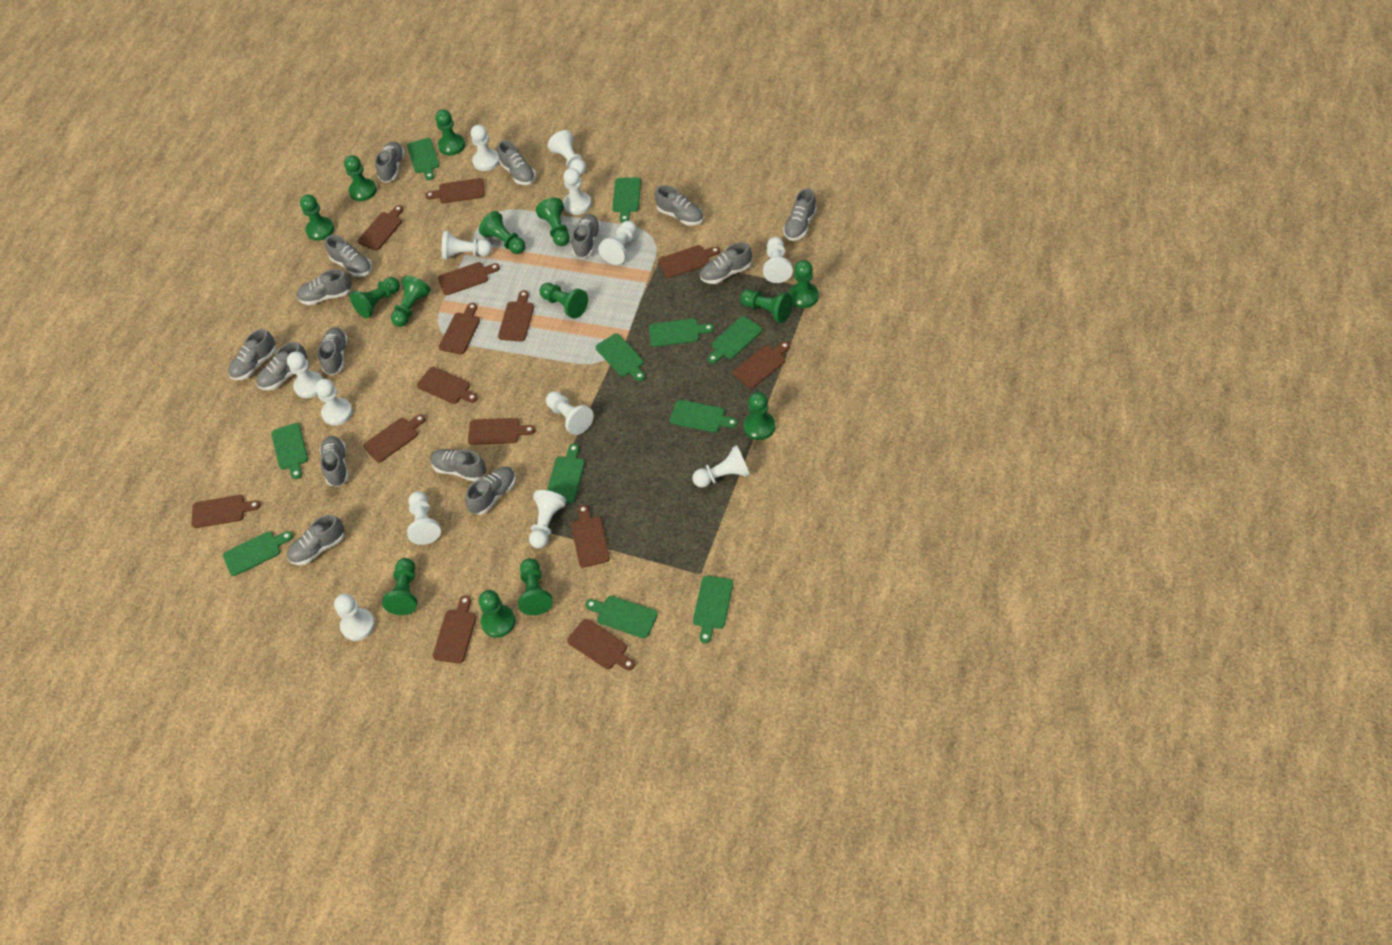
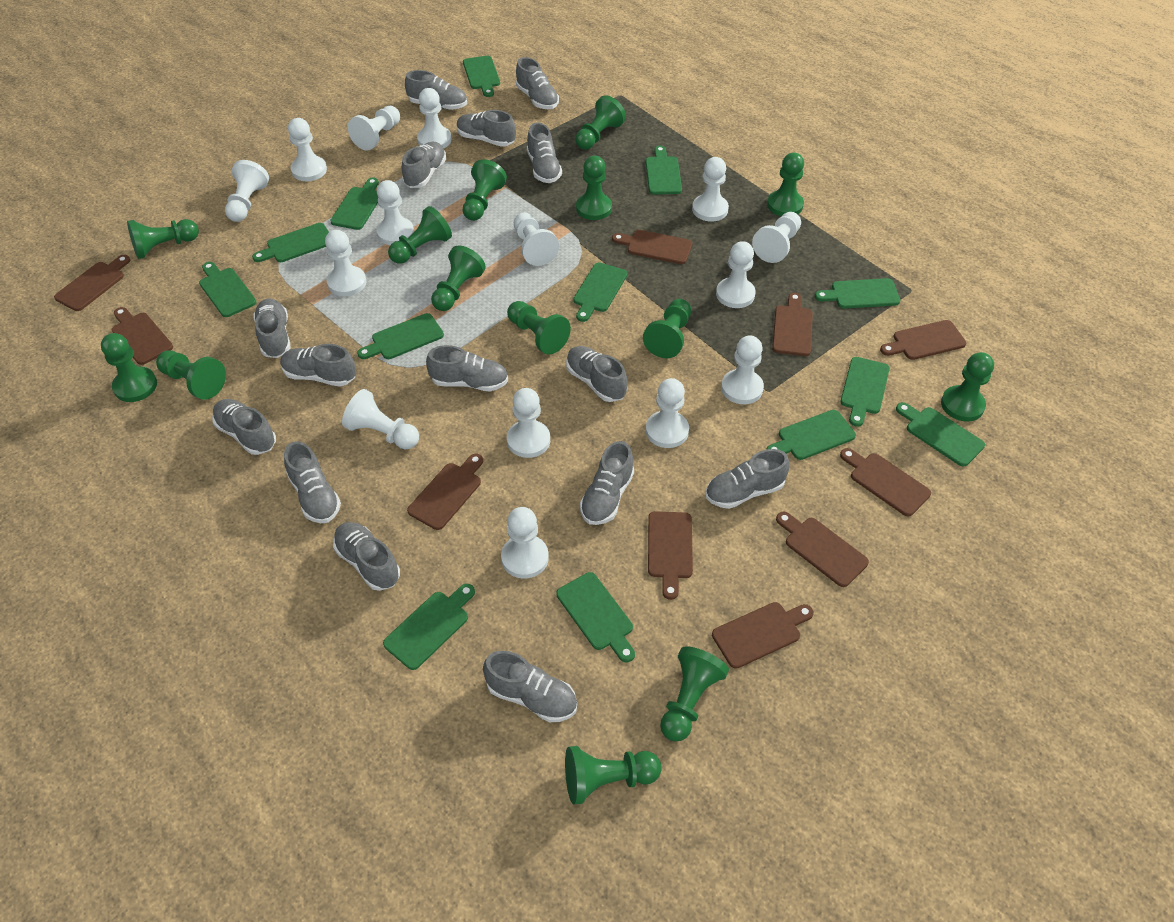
brown cutting board: 14 -> 10
green cutting board: 11 -> 13
white pawn: 13 -> 15

